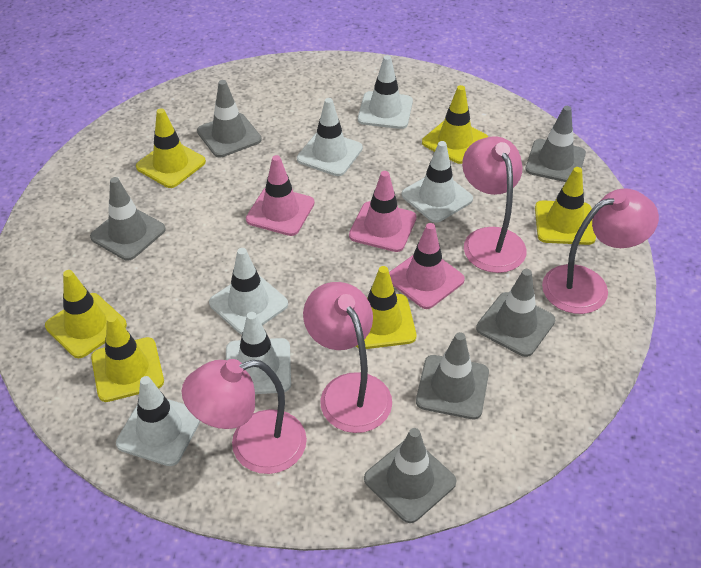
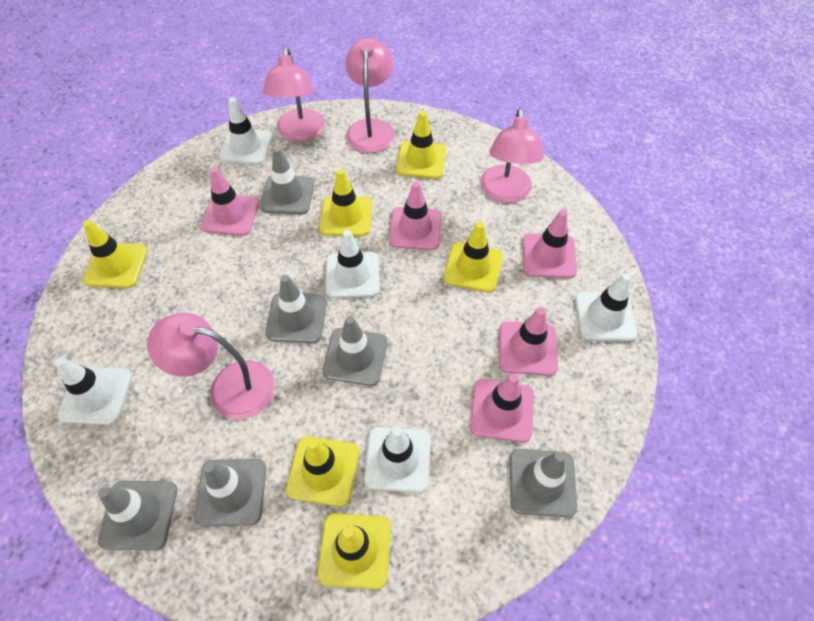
pink traffic cone: 3 -> 5
white traffic cone: 6 -> 5

